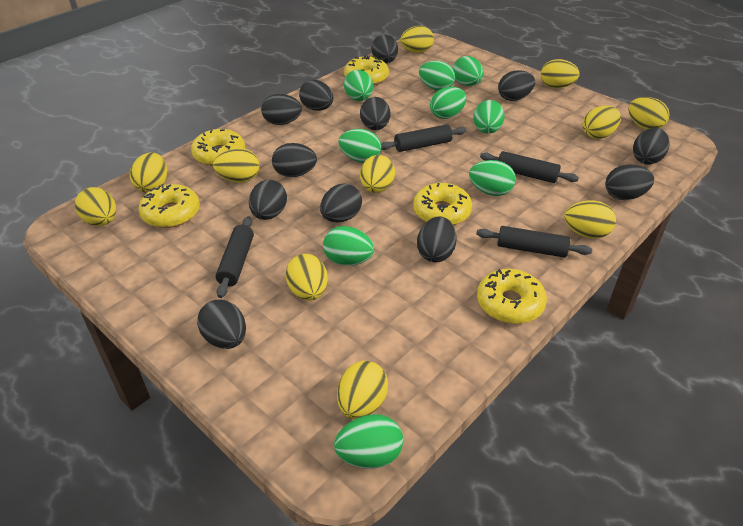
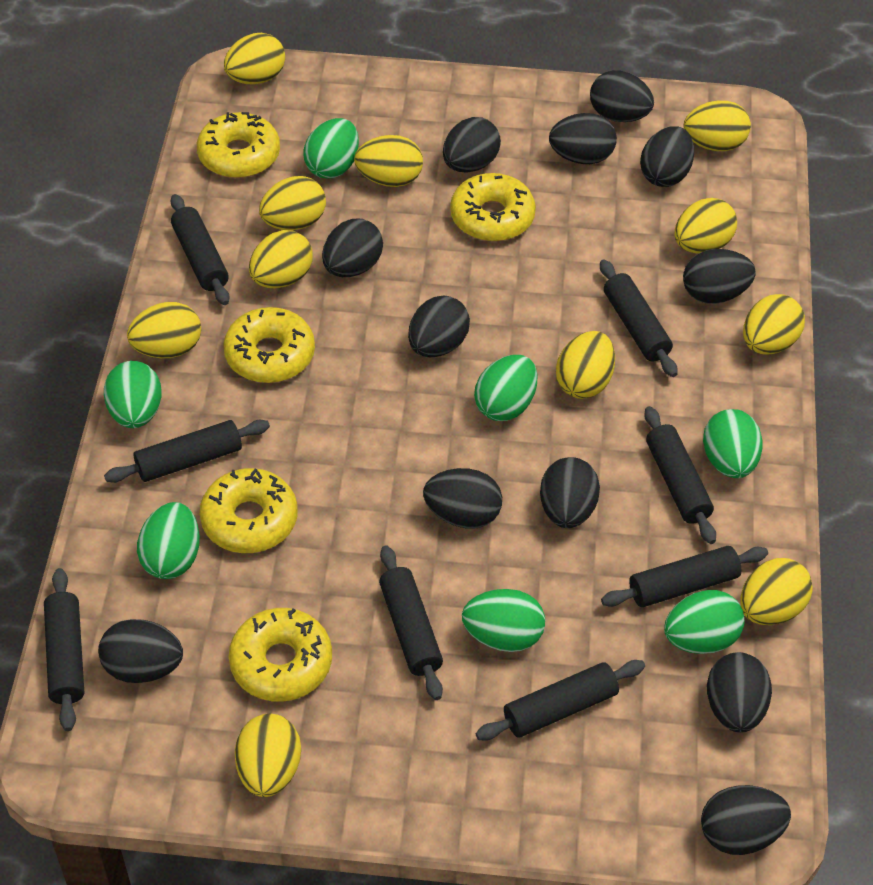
black rolling pin: 4 -> 8
green egg: 9 -> 7

